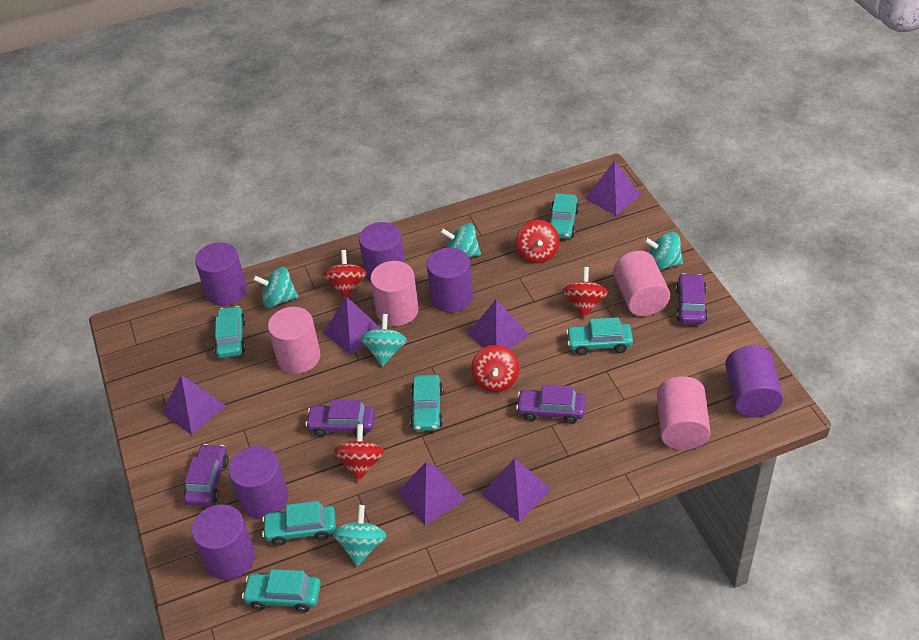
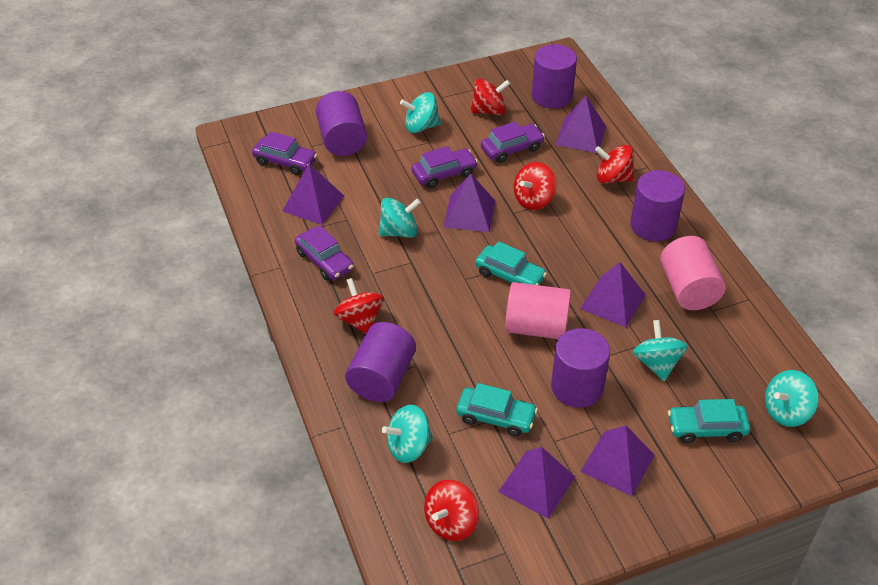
pink cylinder: 4 -> 2
purple cylinder: 6 -> 5
turquoise car: 6 -> 3

